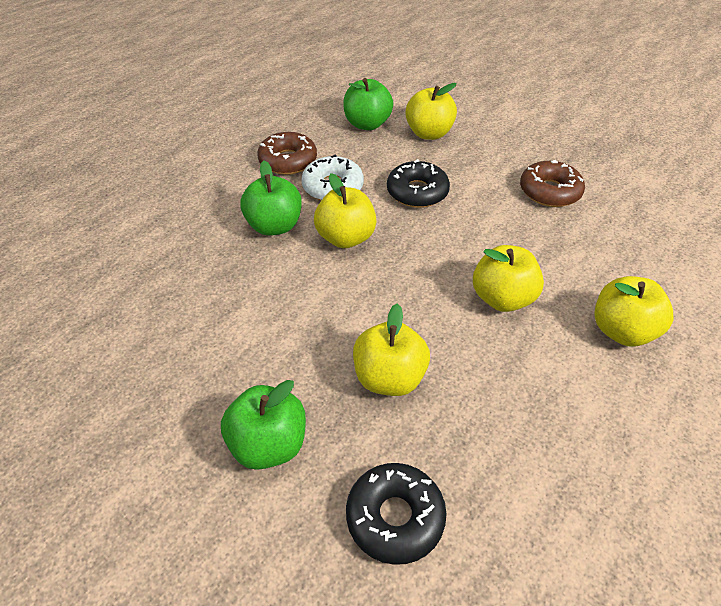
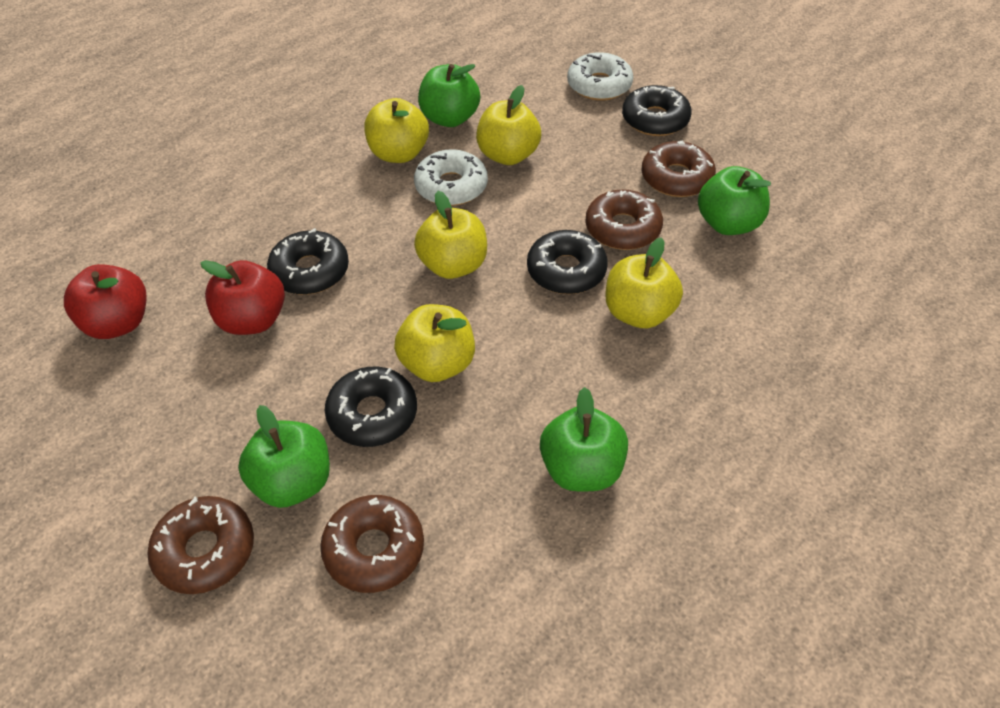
black donut: 2 -> 4
brown donut: 2 -> 4
green apple: 3 -> 4
red apple: 0 -> 2
white donut: 1 -> 2

